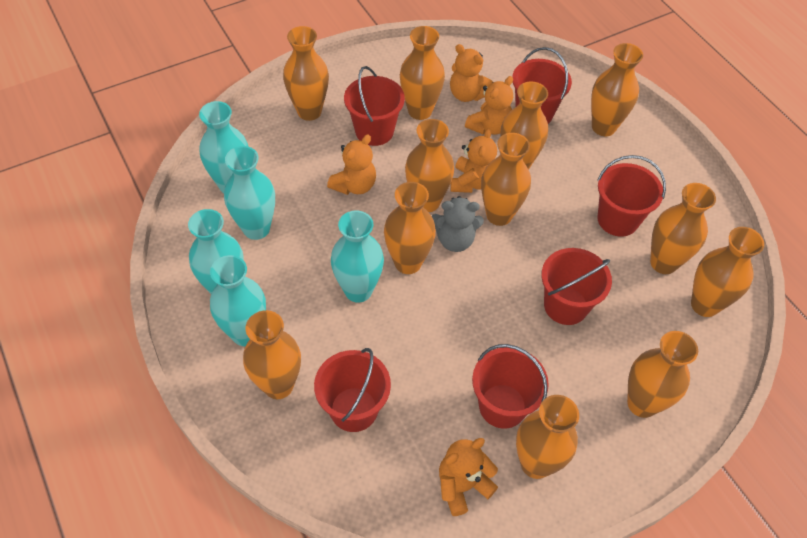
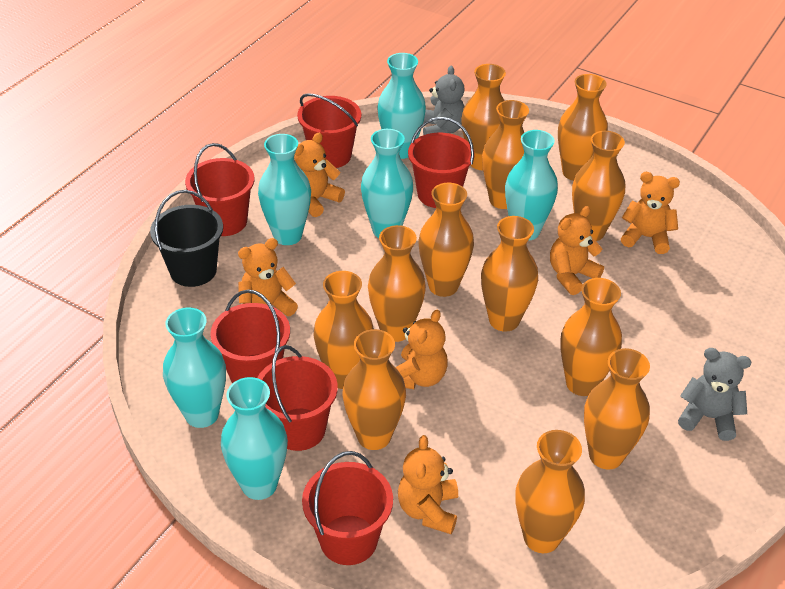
black bucket: 0 -> 1
grey teddy bear: 1 -> 2
orange teddy bear: 5 -> 6
turquoise vase: 5 -> 6

